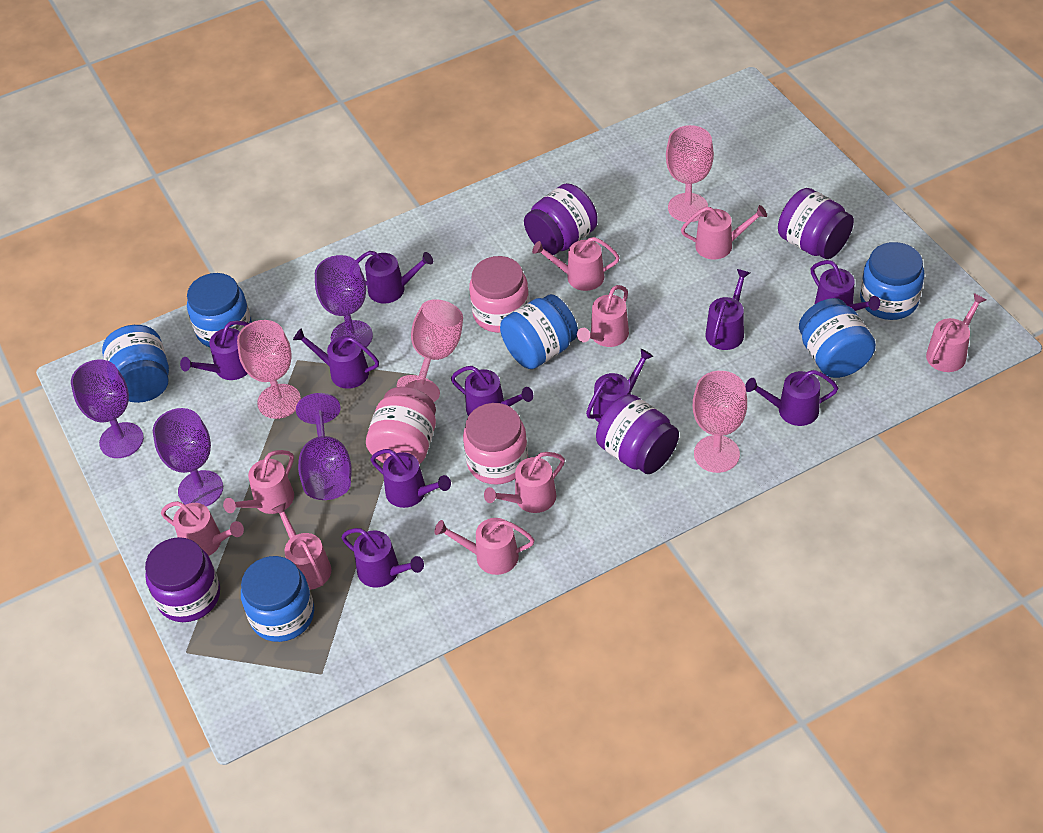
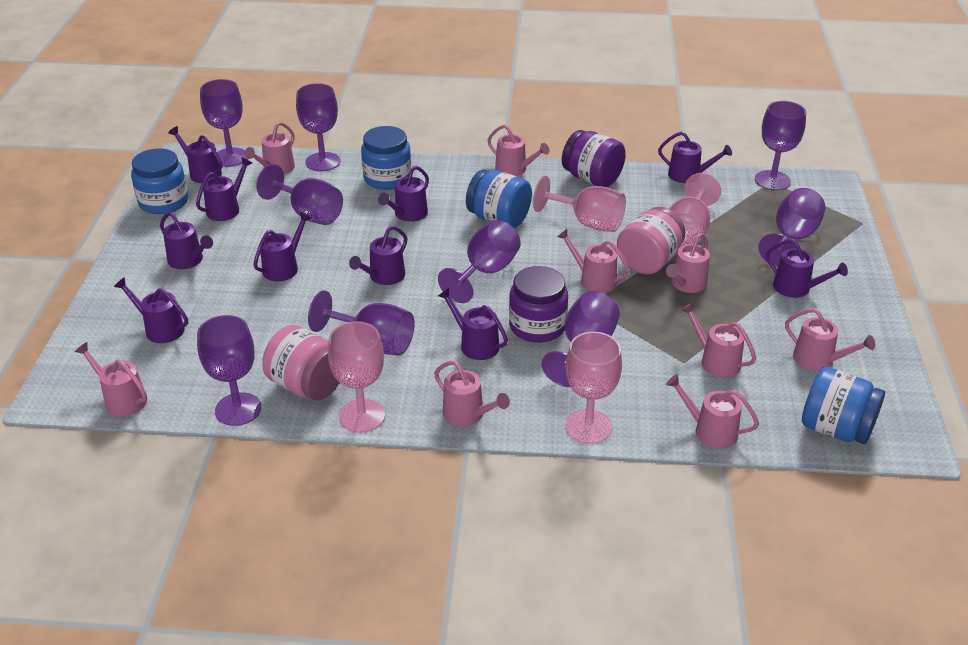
blue jar: 6 -> 4
pink jar: 3 -> 2
purple goblet: 4 -> 9
purple jar: 4 -> 2

